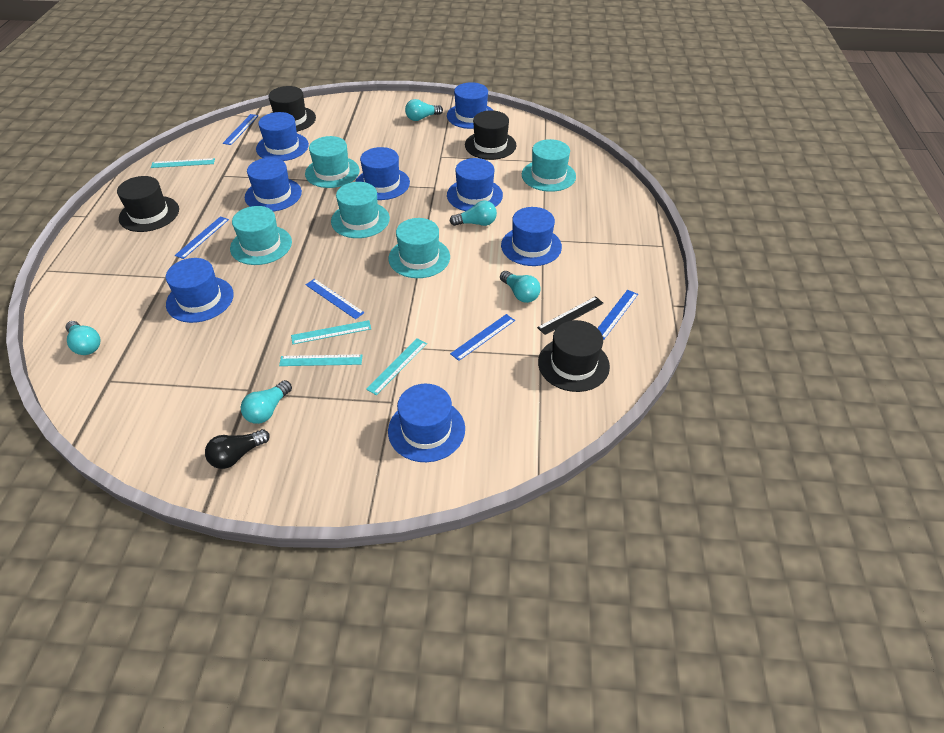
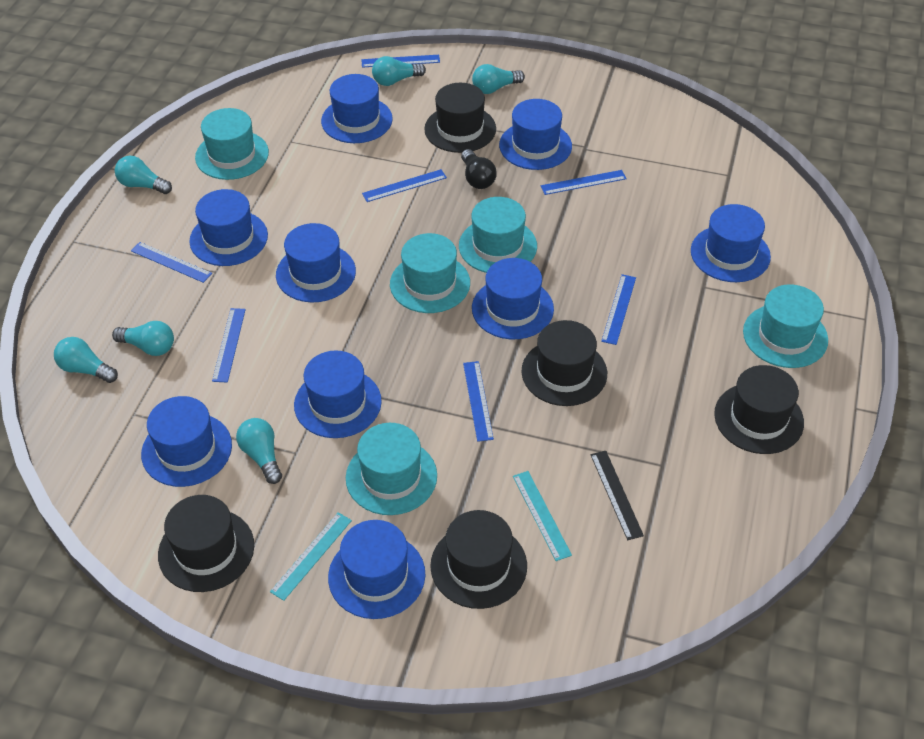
black hat: 4 -> 5
blue hat: 8 -> 9
blue ruler: 5 -> 7
turquoise light bulb: 5 -> 6
turquoise ruler: 4 -> 2

